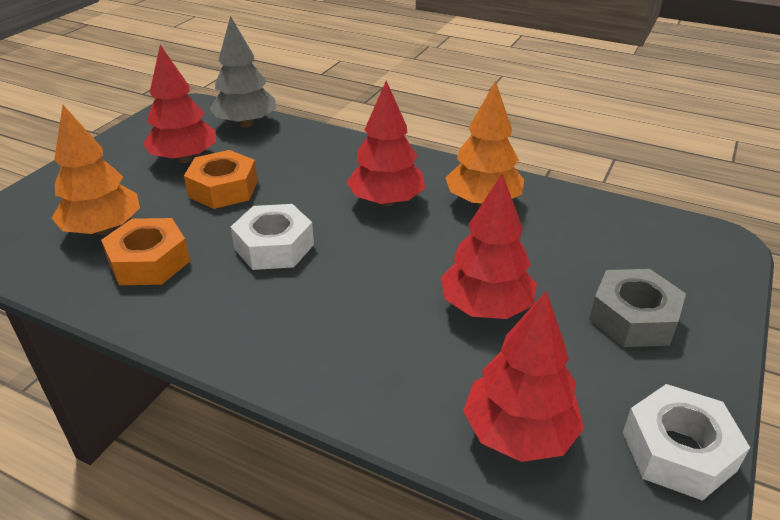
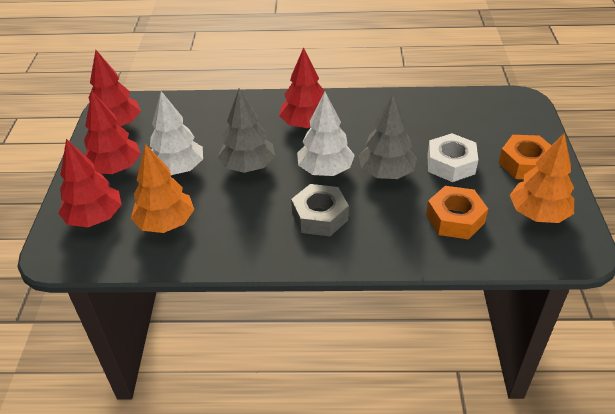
grey tree: 1 -> 2
white nut: 2 -> 1
white tree: 0 -> 2

